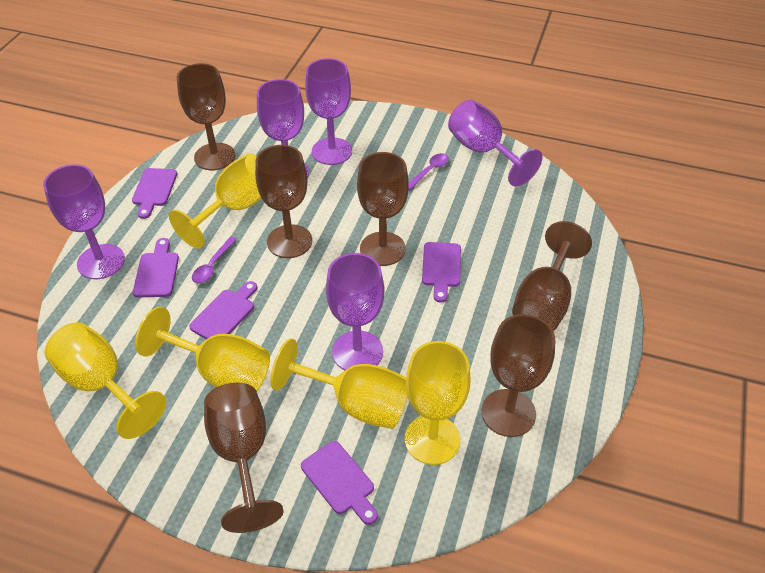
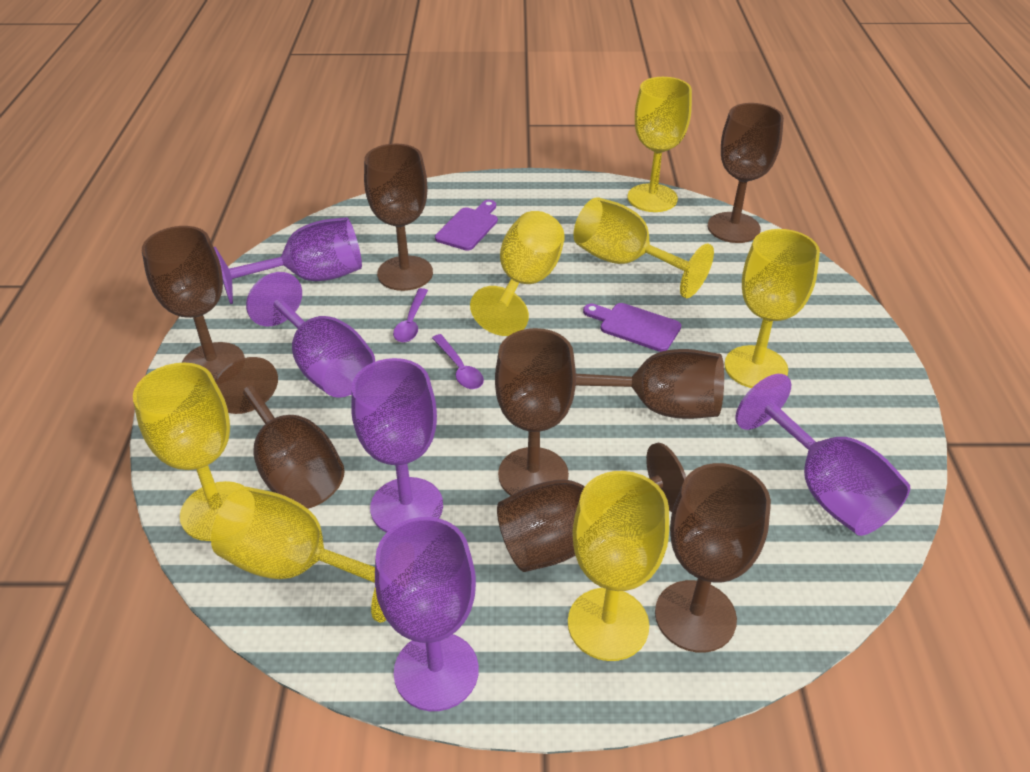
brown goblet: 6 -> 8
purple cutting board: 5 -> 2
yellow goblet: 5 -> 7

